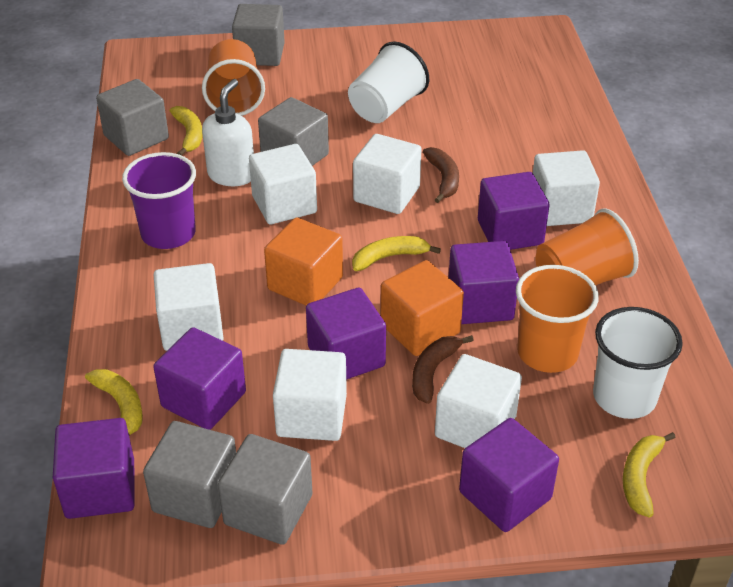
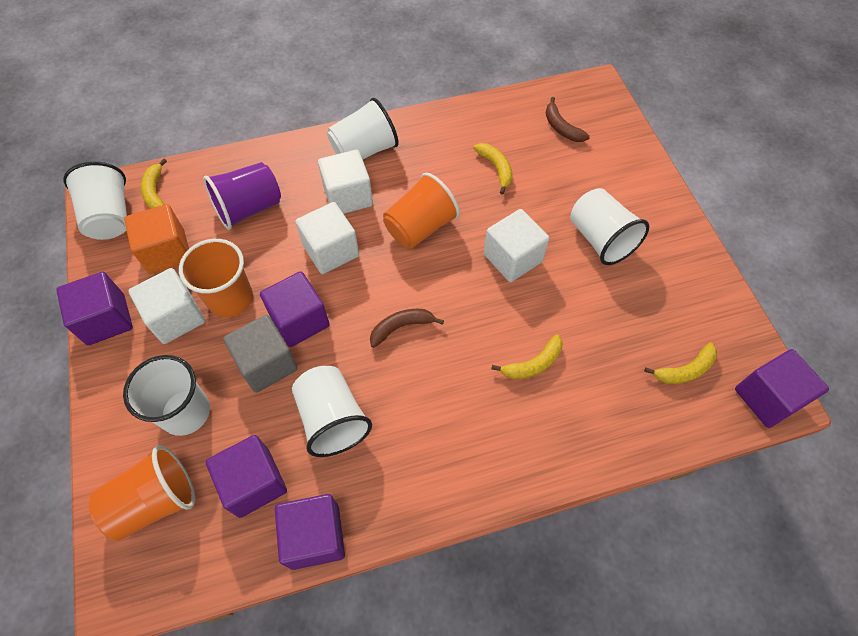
grey cube: 5 -> 1
orange cube: 2 -> 1
purple cube: 6 -> 5
white cube: 6 -> 4
white cup: 2 -> 5
white soap dispenser: 1 -> 0

